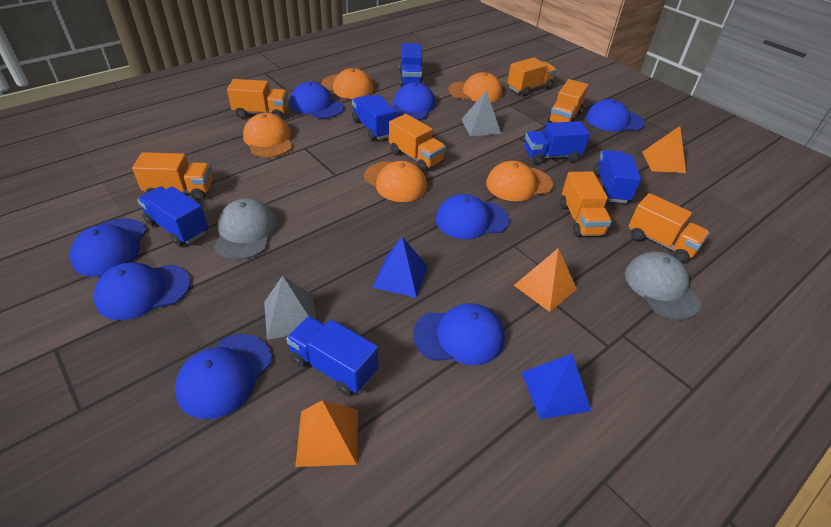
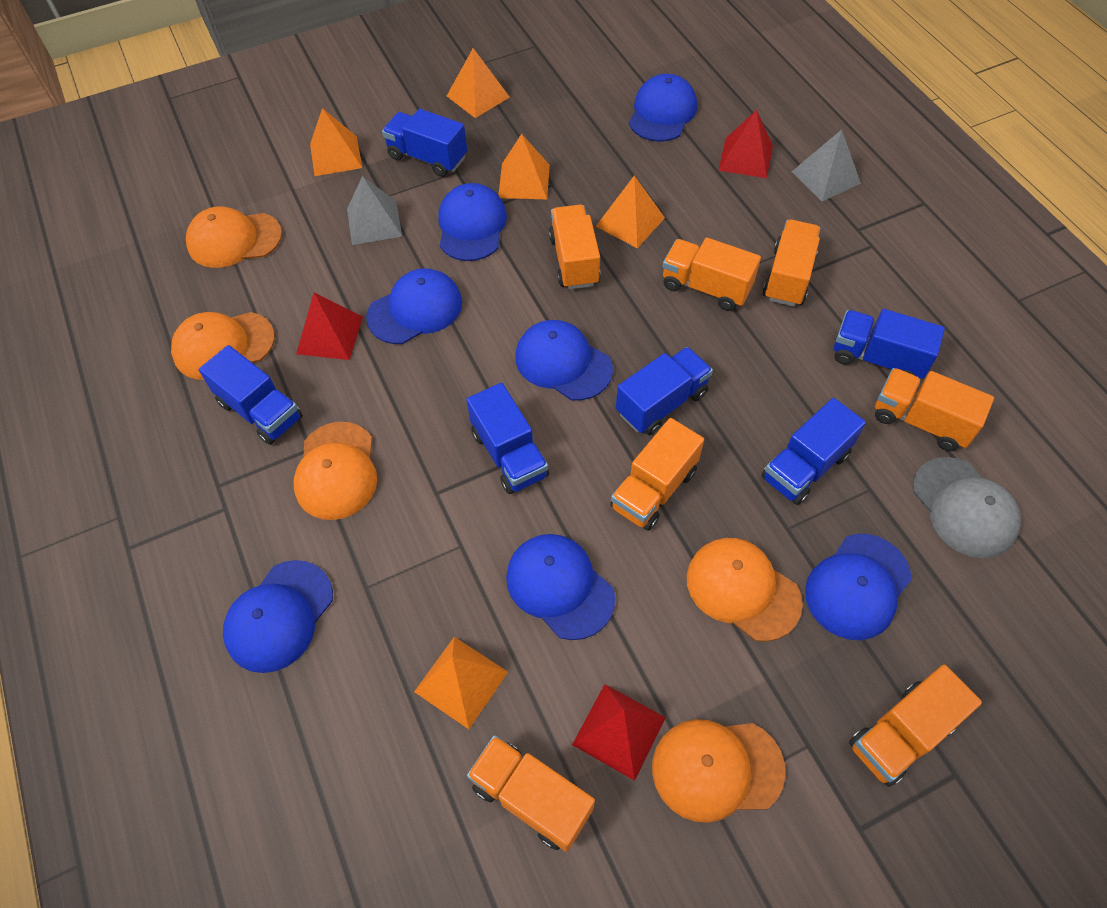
blue cap: 8 -> 7
blue pyramid: 2 -> 0
grey cap: 2 -> 1
orange pyramid: 3 -> 5
red pyramid: 0 -> 3

